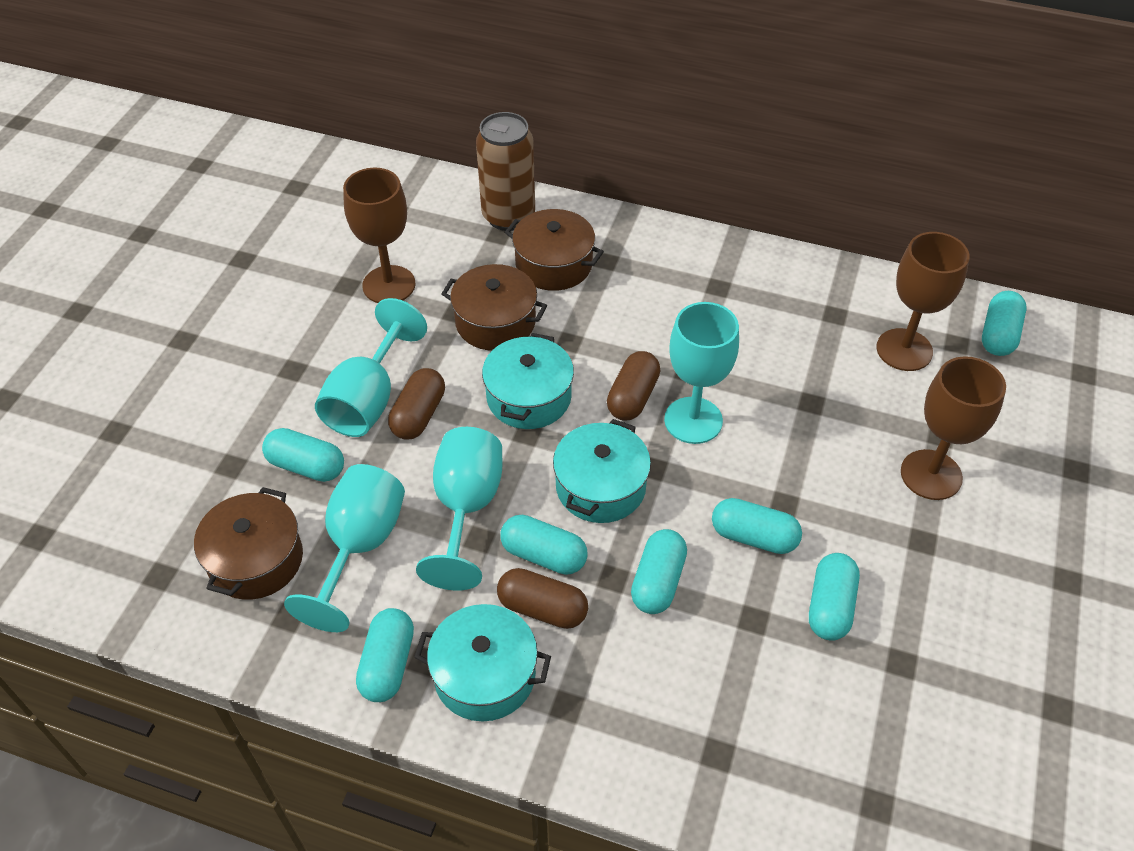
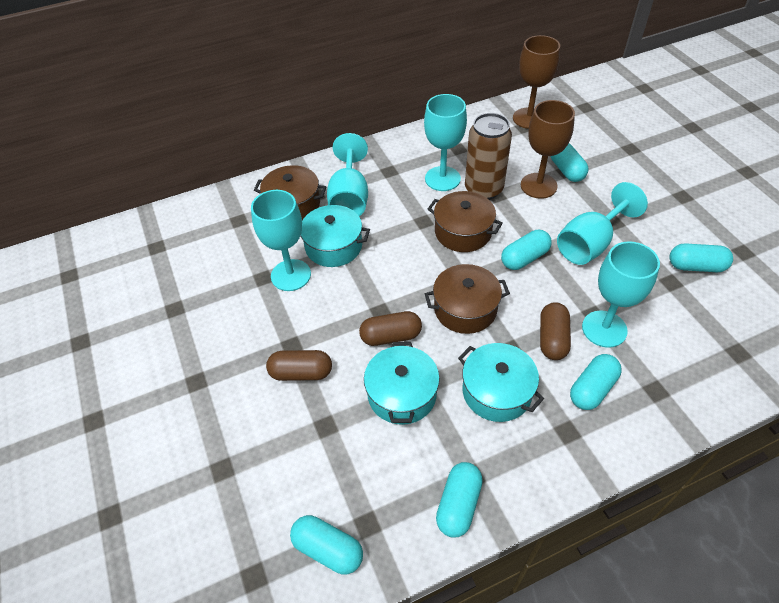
brown goblet: 3 -> 2
turquoise capsule: 7 -> 6
turquoise goblet: 4 -> 5

